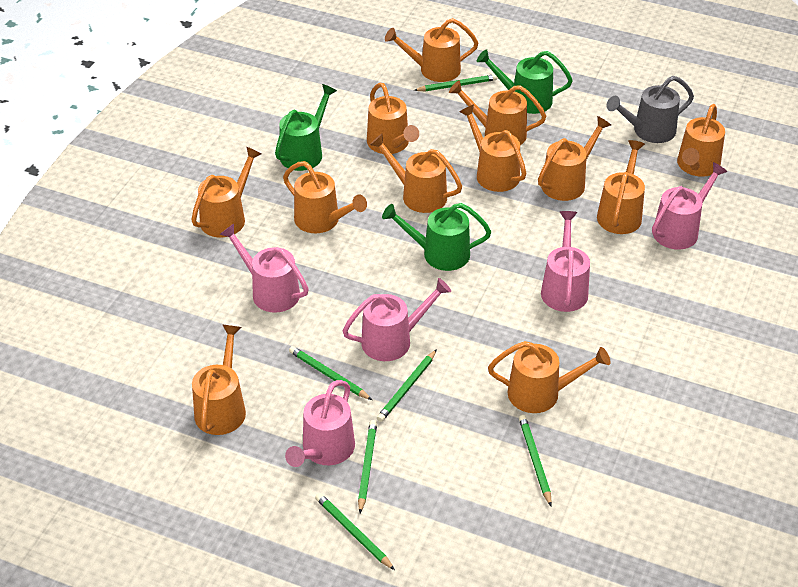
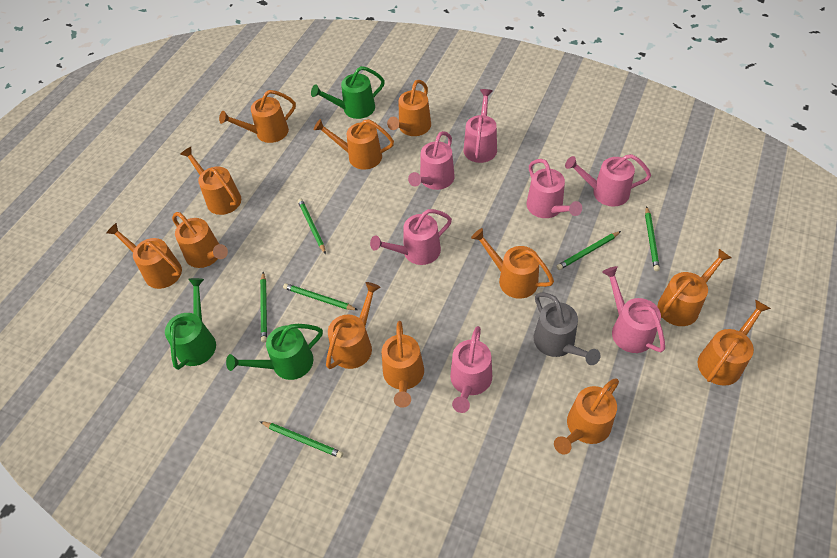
pink watering can: 5 -> 7

